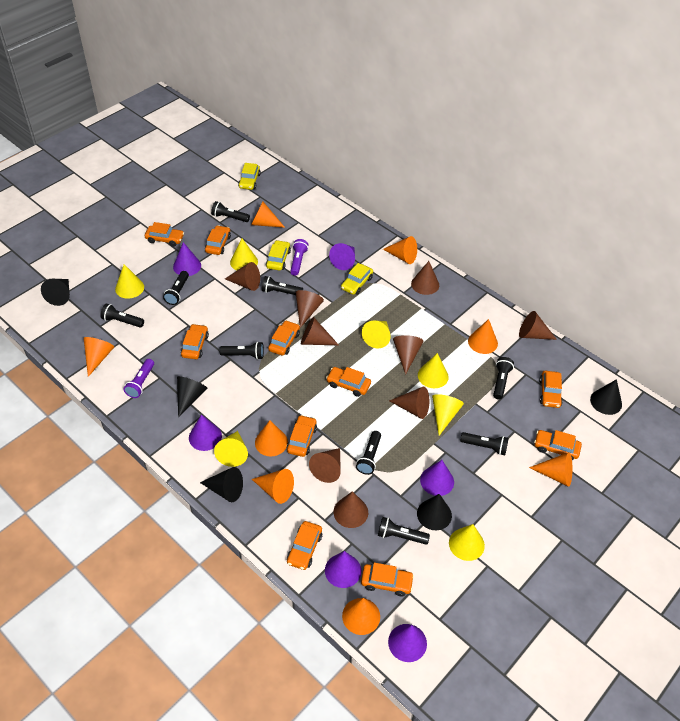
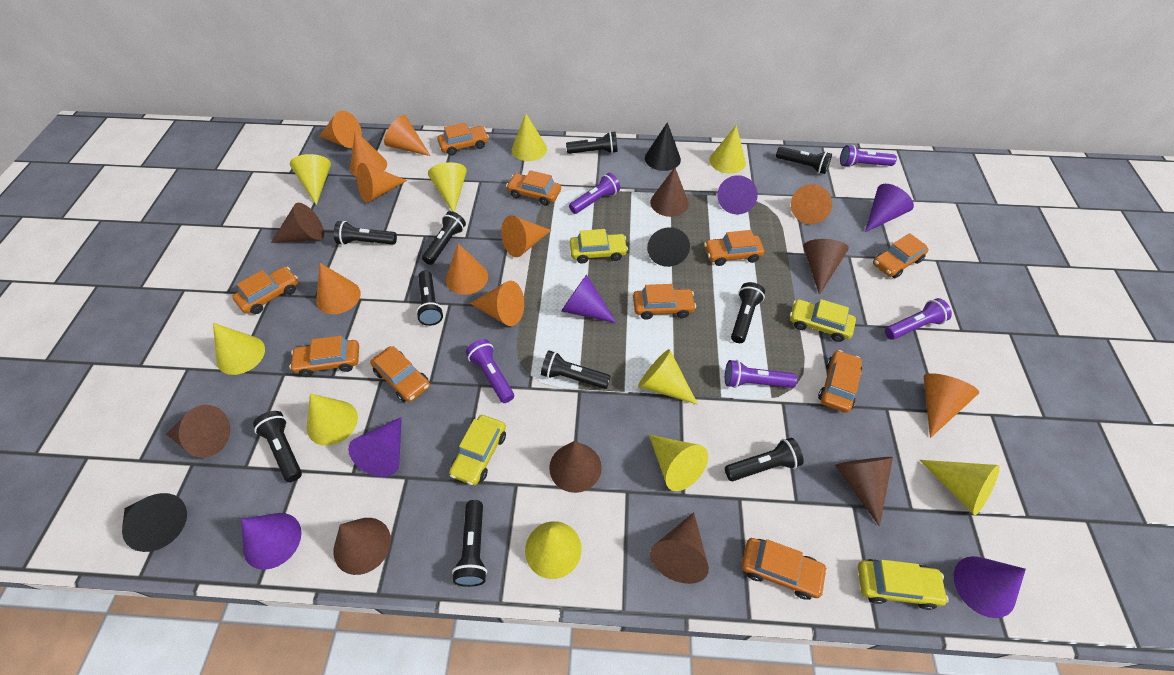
black cone: 5 -> 3
black flashlight: 9 -> 10
brown cone: 9 -> 8
orange cone: 8 -> 10
purple flashlight: 2 -> 5
yellow car: 3 -> 4
yellow cone: 7 -> 10

